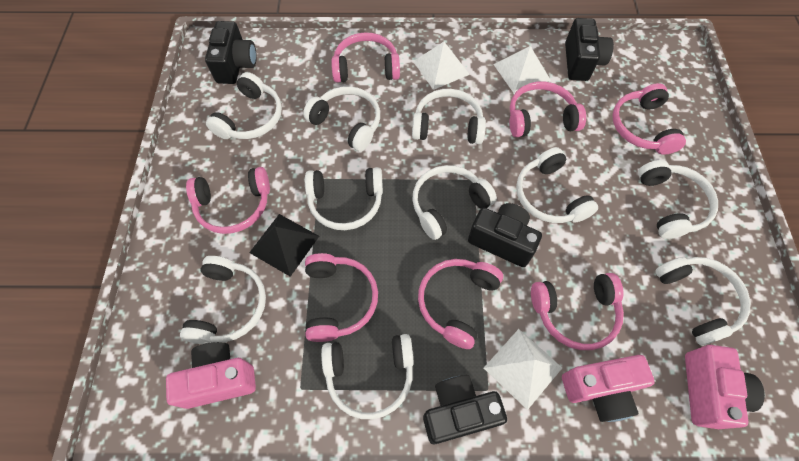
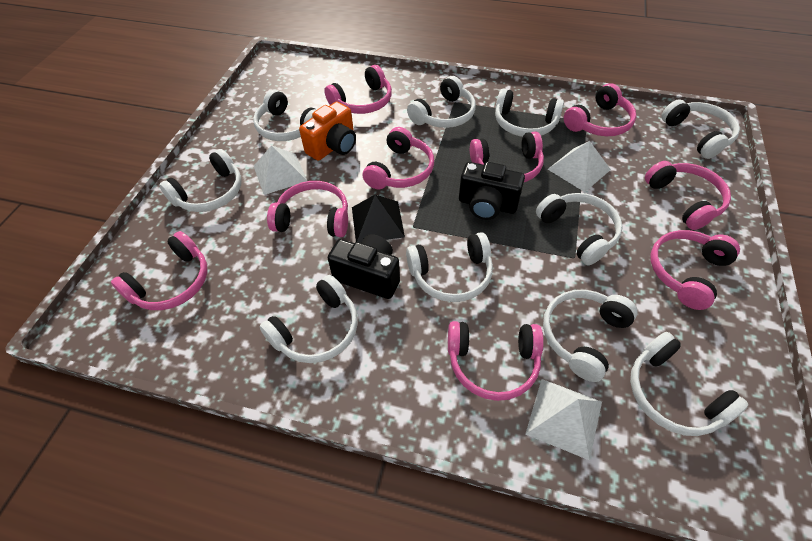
black camera: 4 -> 2
orange camera: 0 -> 1
pink camera: 3 -> 0
pink headphones: 7 -> 9

